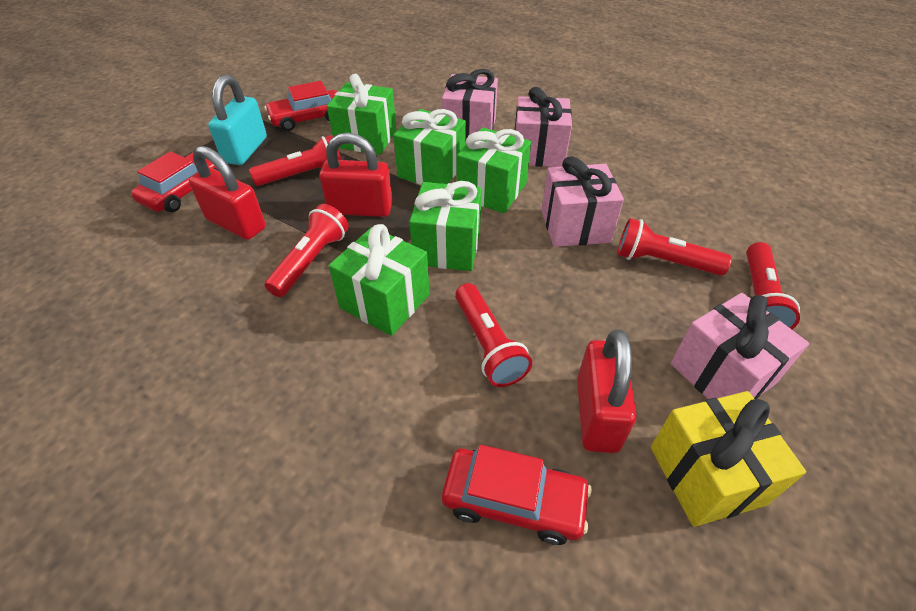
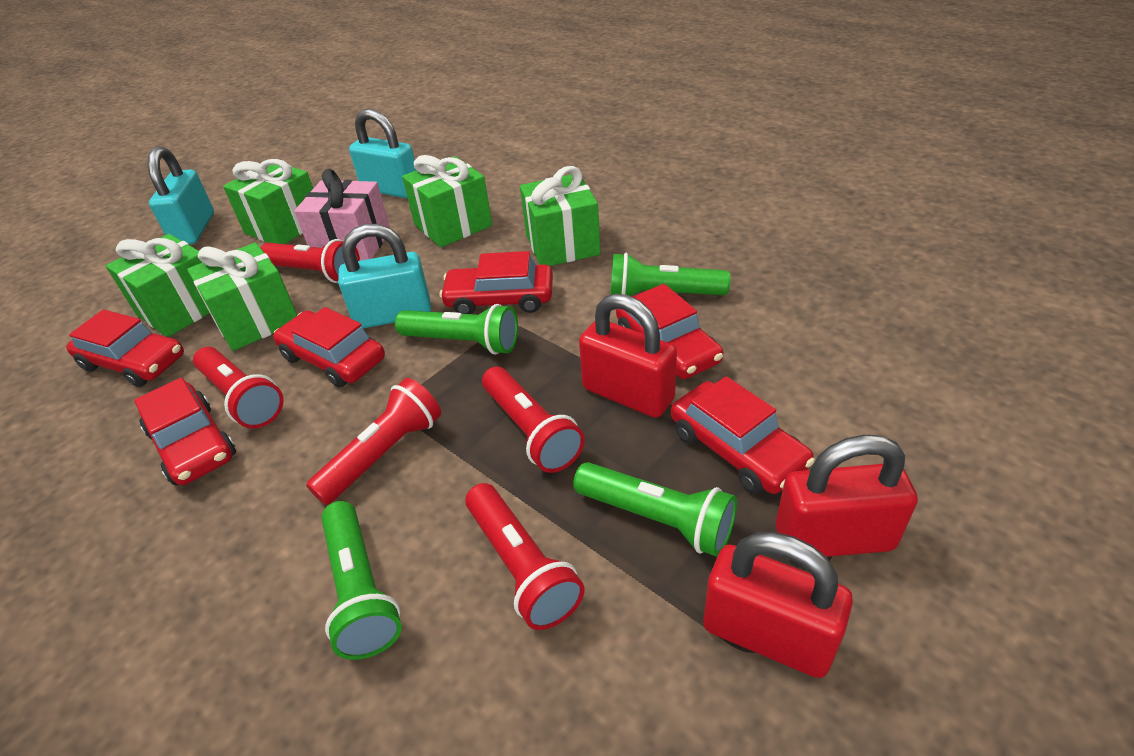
green flashlight: 0 -> 4
pink gift: 4 -> 1
red car: 3 -> 6
turquoise padlock: 1 -> 3
yellow gift: 1 -> 0

